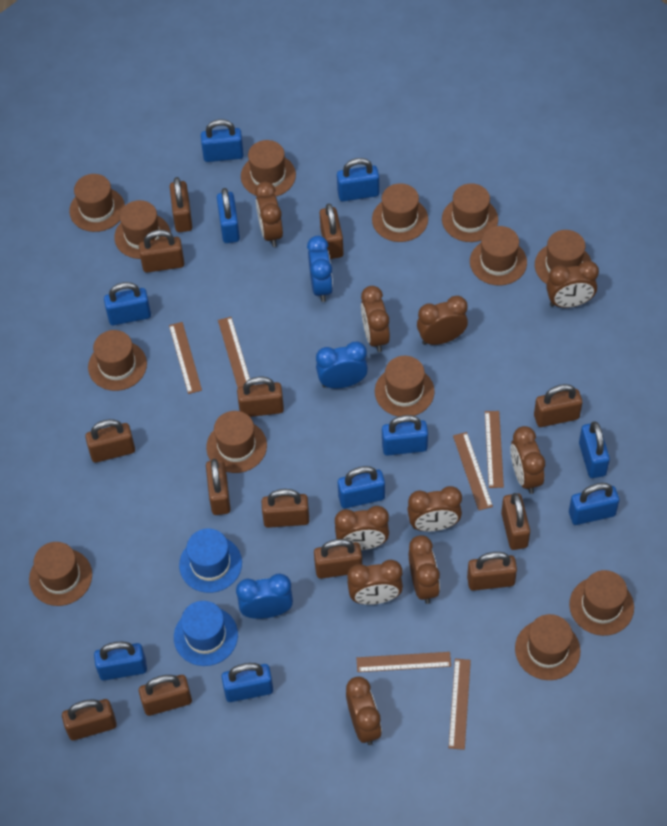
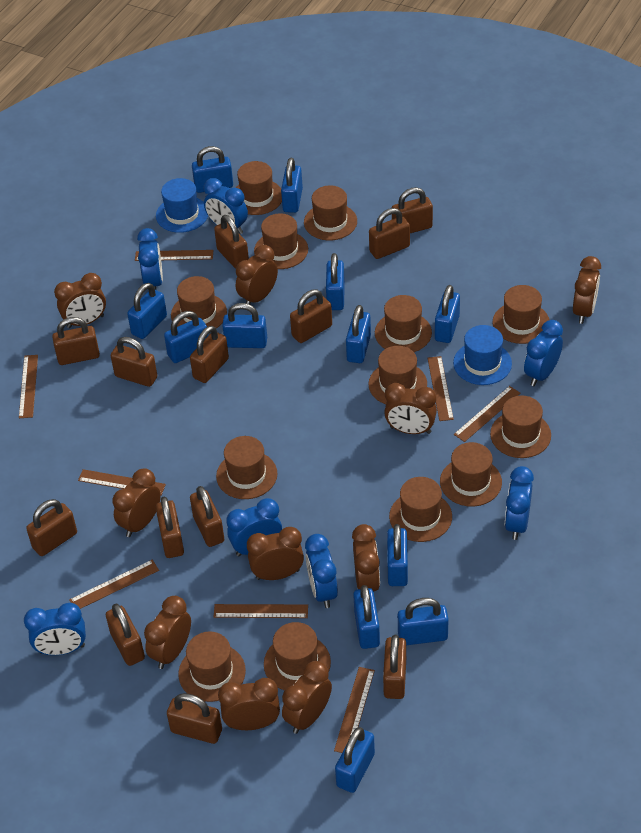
blue clock: 3 -> 7
blue padlock: 10 -> 12
brown ruler: 6 -> 8

